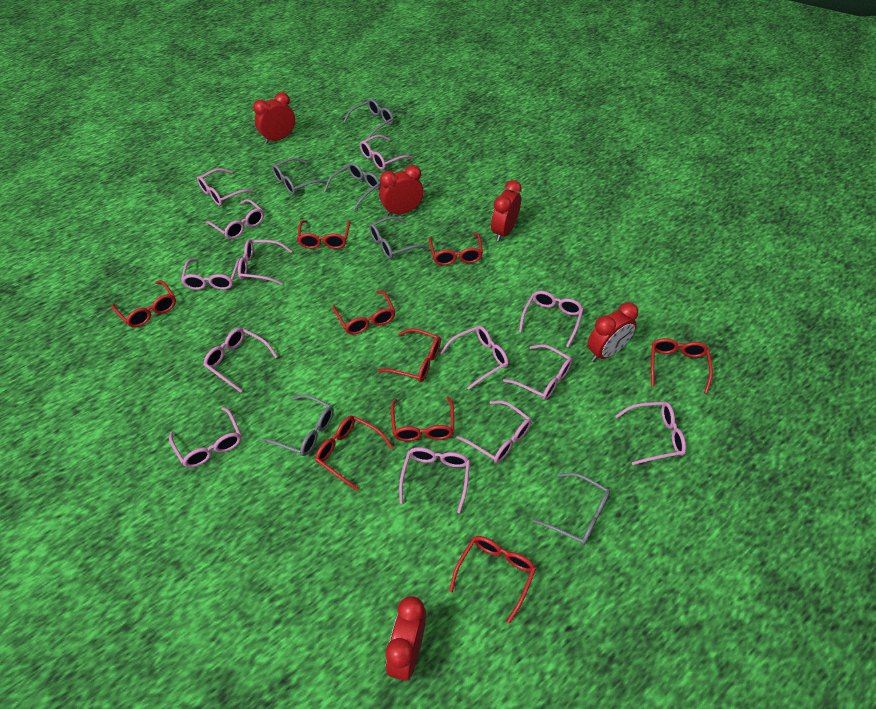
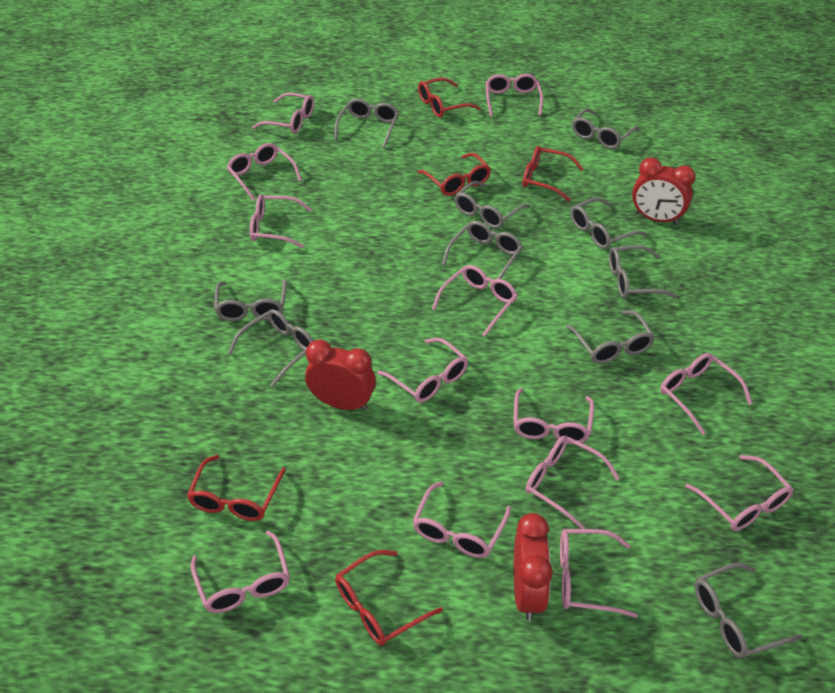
grey glasses: 6 -> 10
red clock: 5 -> 3
red glasses: 9 -> 5

